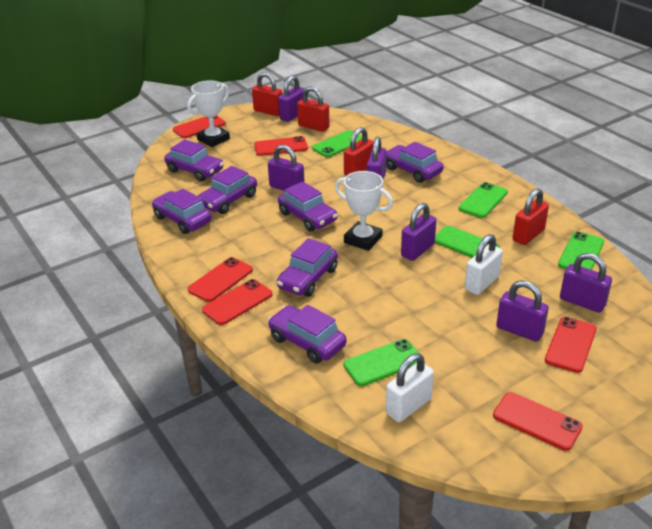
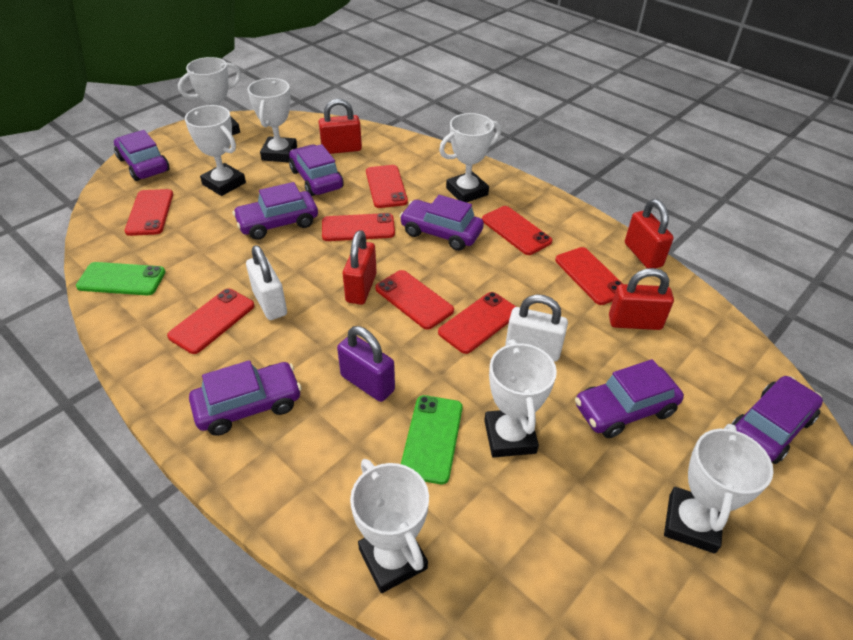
green phone: 5 -> 2
purple padlock: 6 -> 1
red phone: 6 -> 8
white trophy: 2 -> 7

